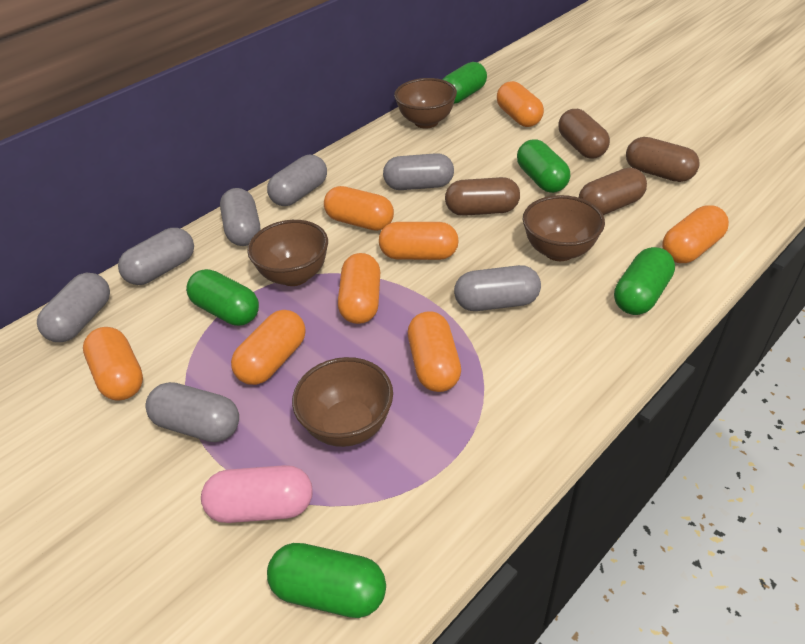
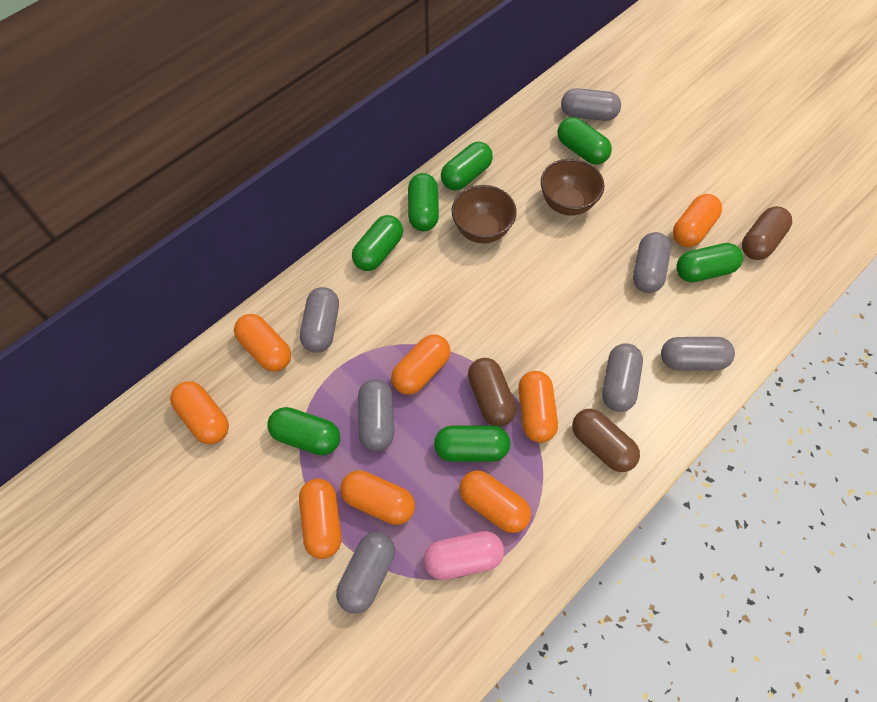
brown bowl: 4 -> 2
brown capsule: 4 -> 3
green capsule: 5 -> 7

